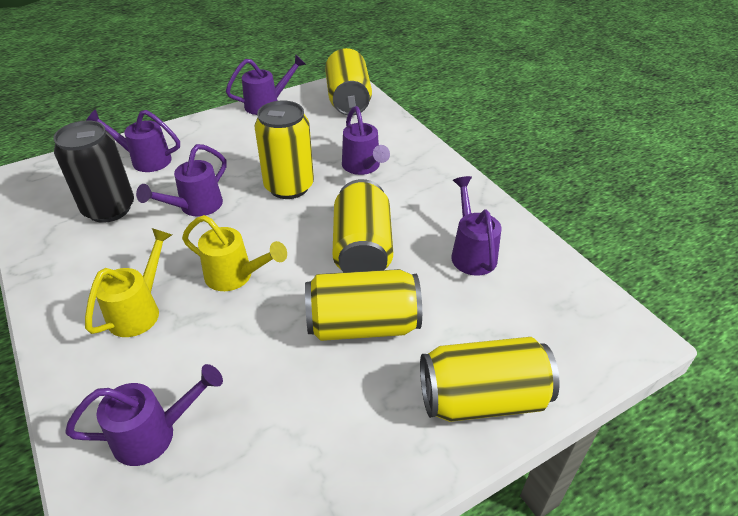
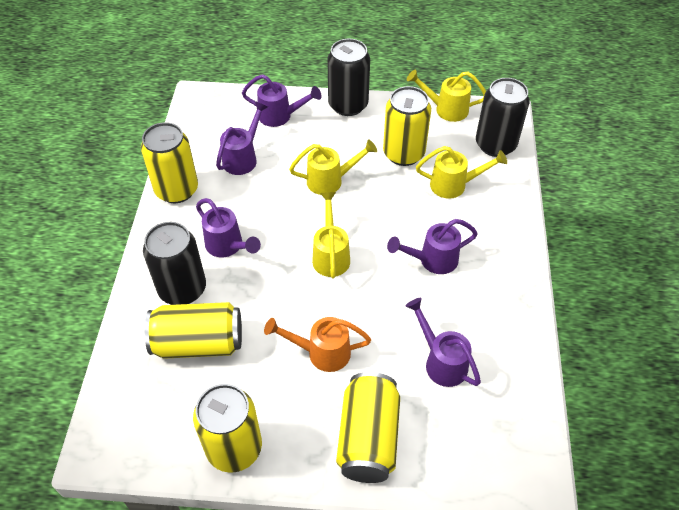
black can: 1 -> 3
orange watering can: 0 -> 1
purple watering can: 6 -> 5
yellow watering can: 2 -> 4

